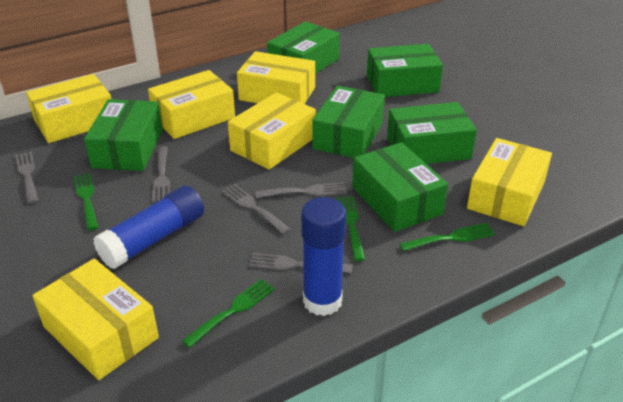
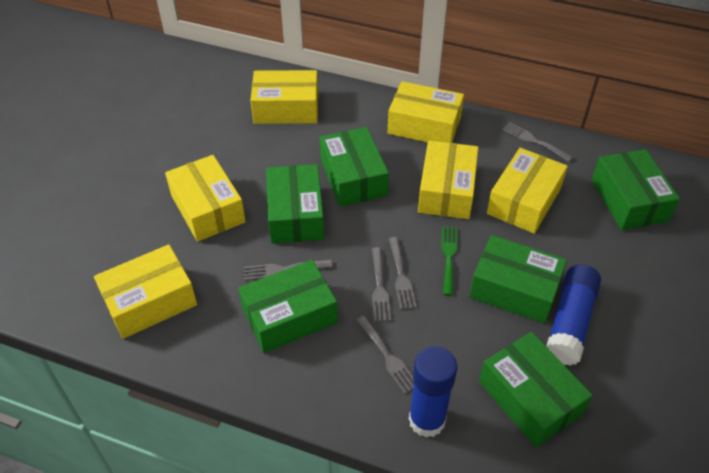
green fork: 4 -> 1

